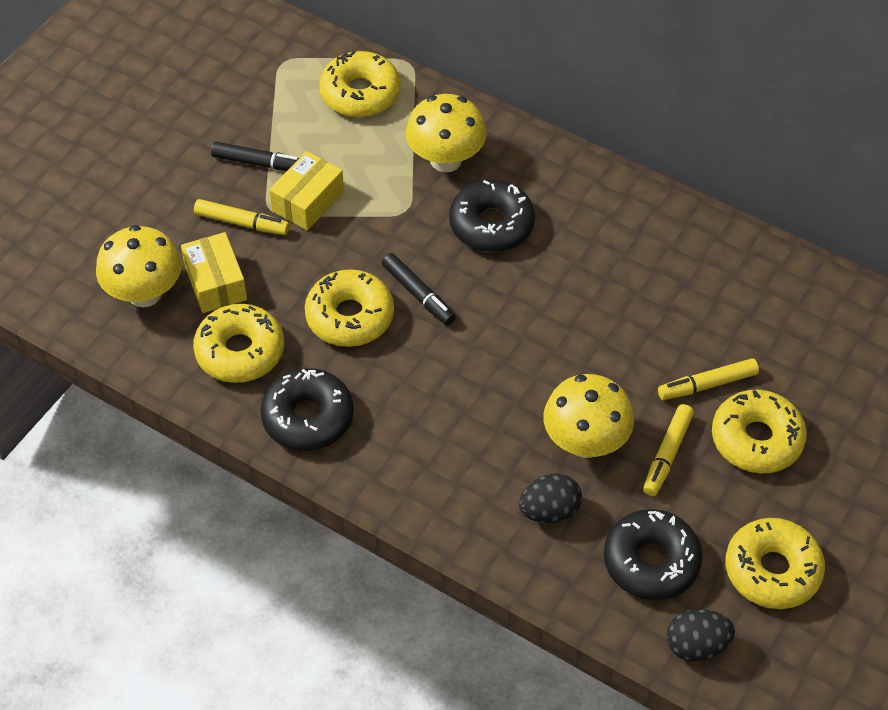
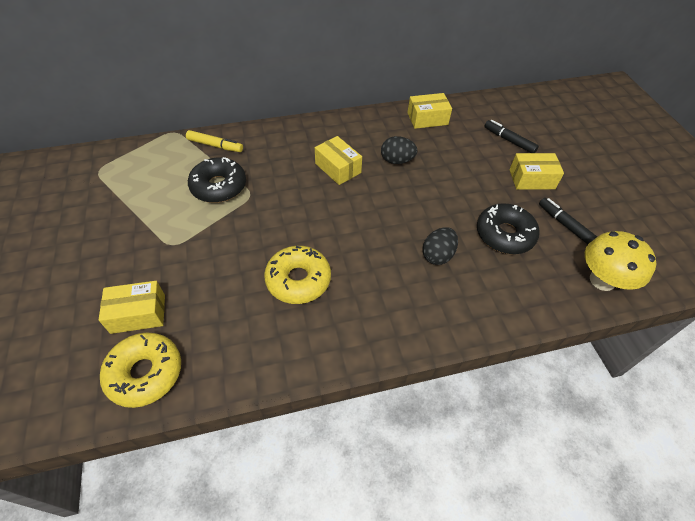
black donut: 3 -> 2
yellow box: 2 -> 4
yellow donut: 5 -> 2
yellow marker: 3 -> 1
yellow mushroom: 3 -> 1

